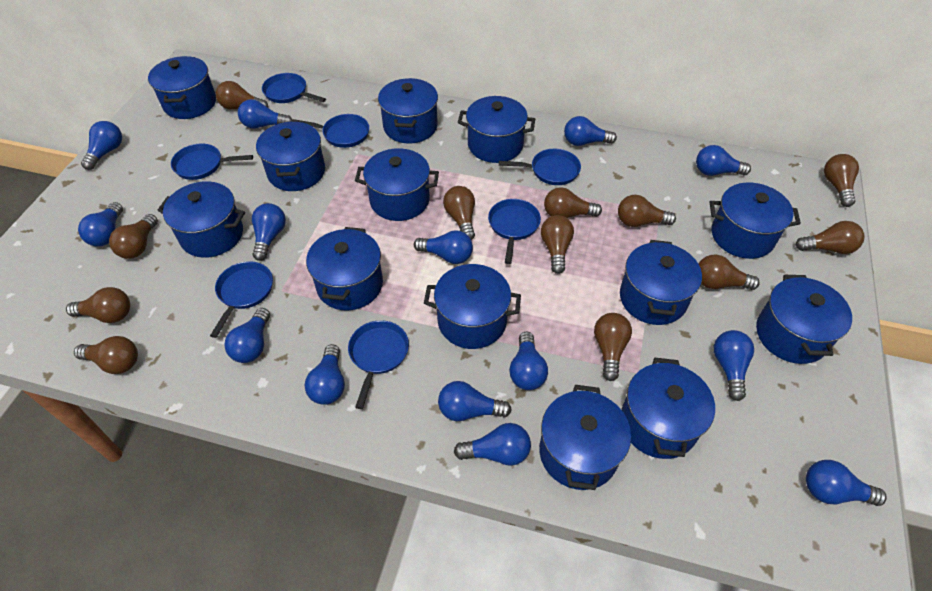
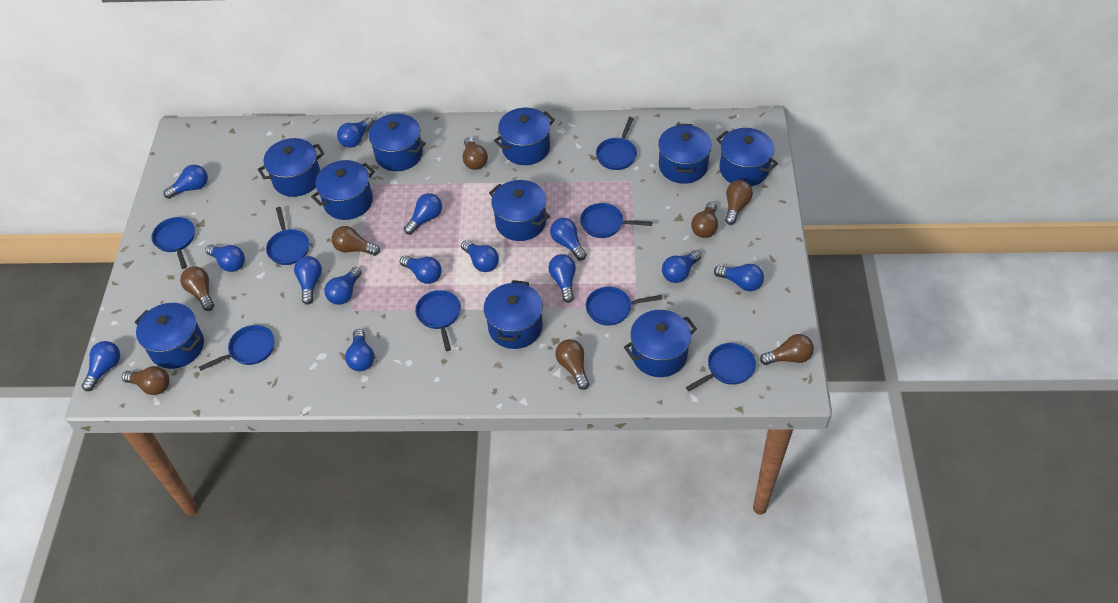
blue pan: 7 -> 8
blue pot: 13 -> 10
brown light bulb: 12 -> 8

